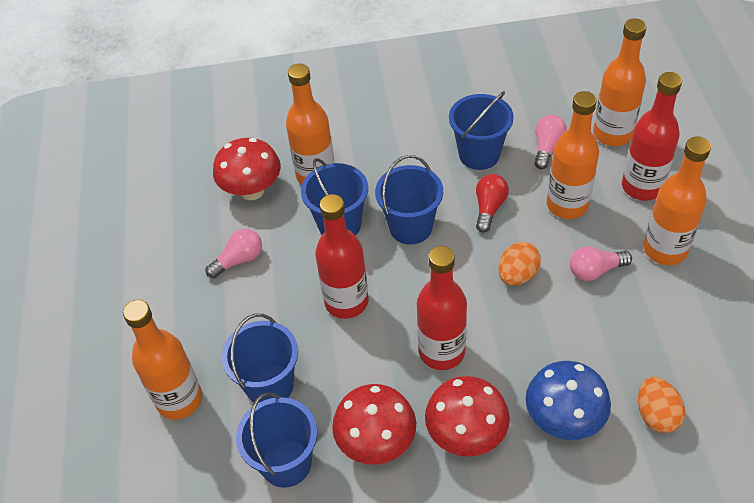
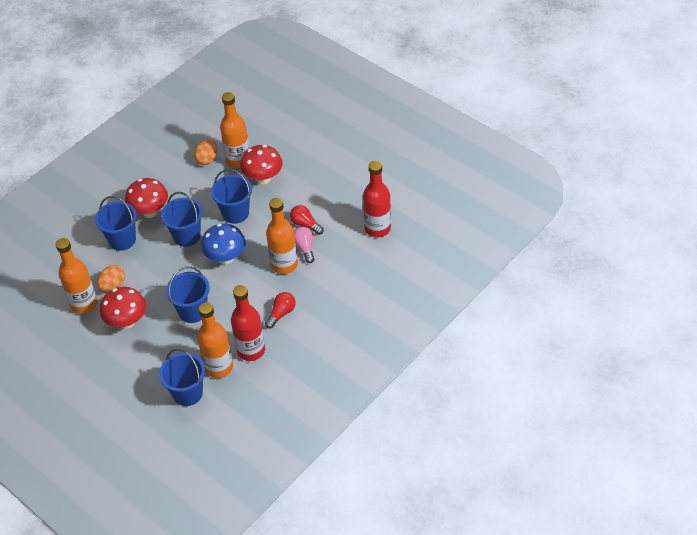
orange bottle: 5 -> 4
pink light bulb: 3 -> 1
red bottle: 3 -> 2
red light bulb: 1 -> 2

